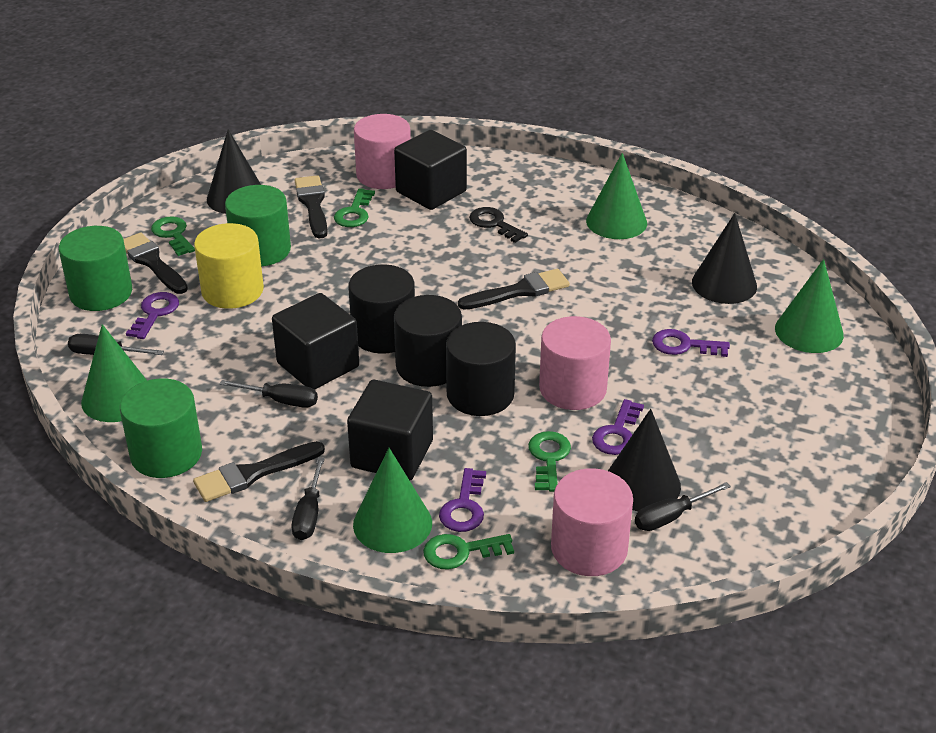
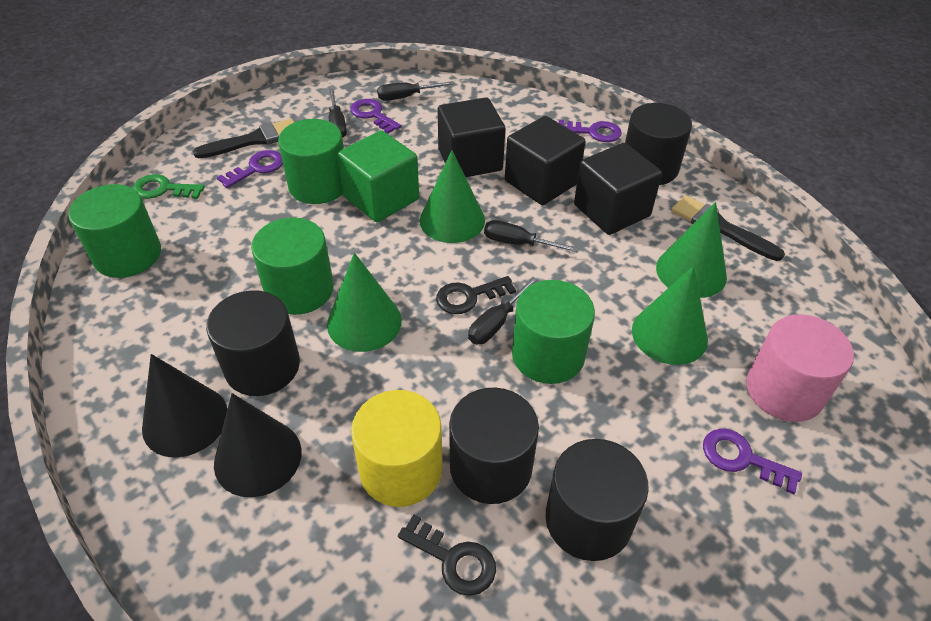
black brush: 4 -> 2
black cone: 3 -> 2
black cylinder: 3 -> 4
black key: 1 -> 2
green cube: 0 -> 1
green cylinder: 3 -> 4
green key: 4 -> 1
pink cylinder: 3 -> 1

